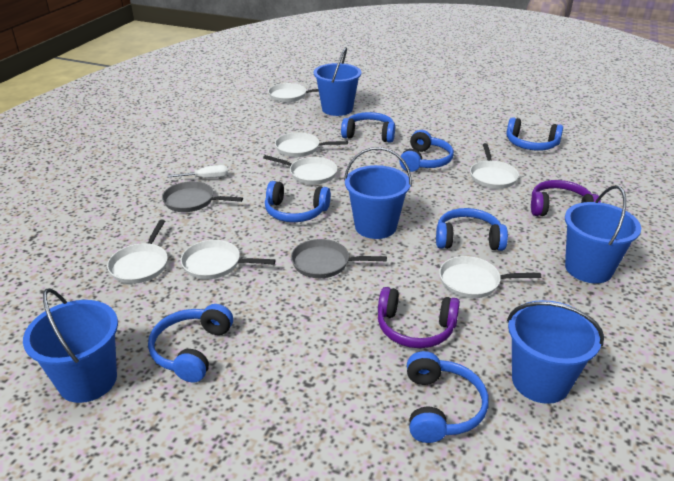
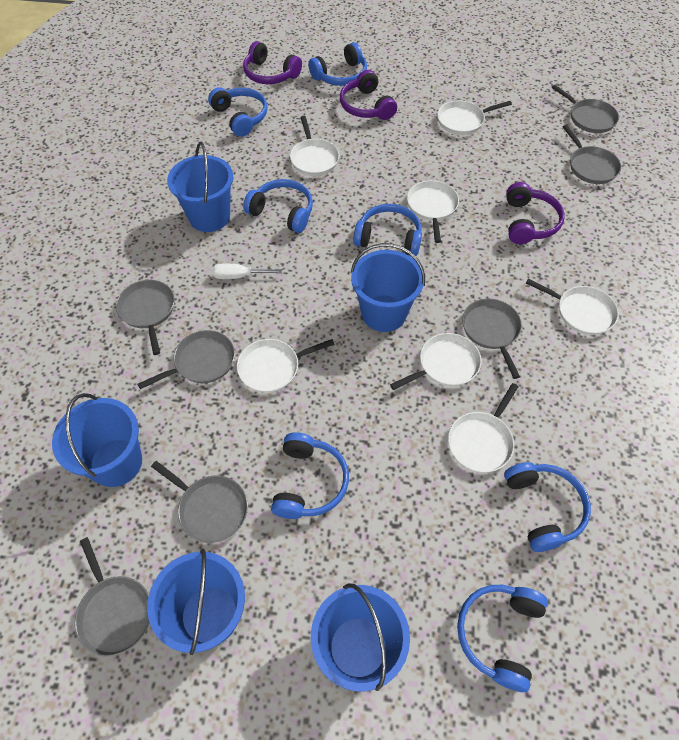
grey pan: 2 -> 7
purple headphones: 2 -> 3

